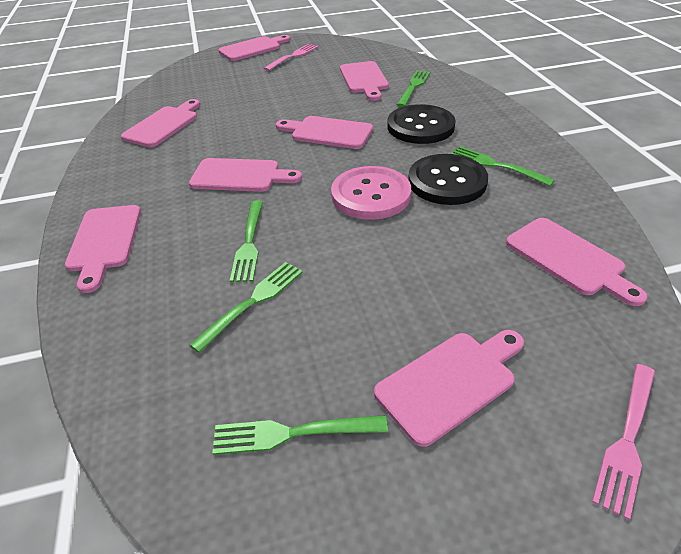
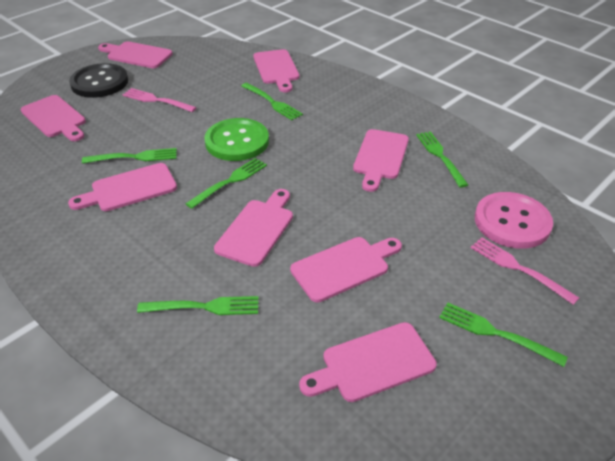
black button: 2 -> 1
green button: 0 -> 1
green fork: 5 -> 6

